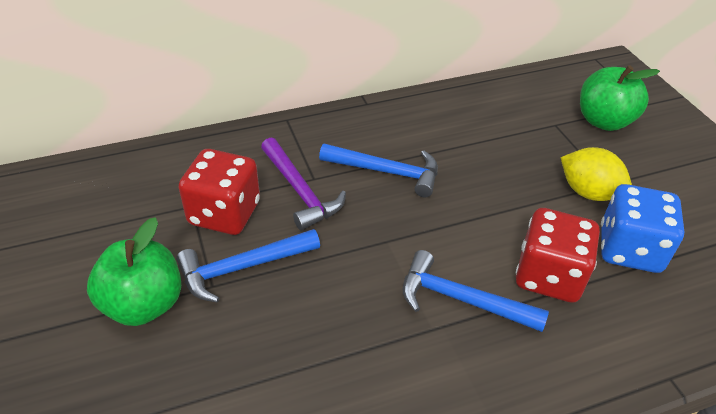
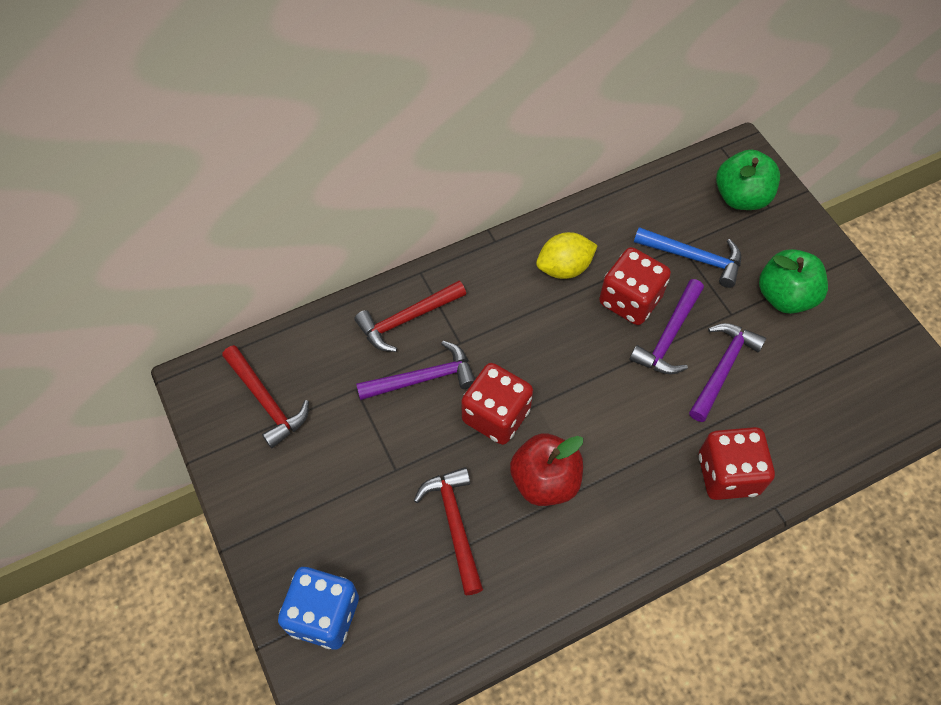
blue hammer: 3 -> 1
purple hammer: 1 -> 3
red apple: 0 -> 1
red dice: 2 -> 3
red hammer: 0 -> 3

